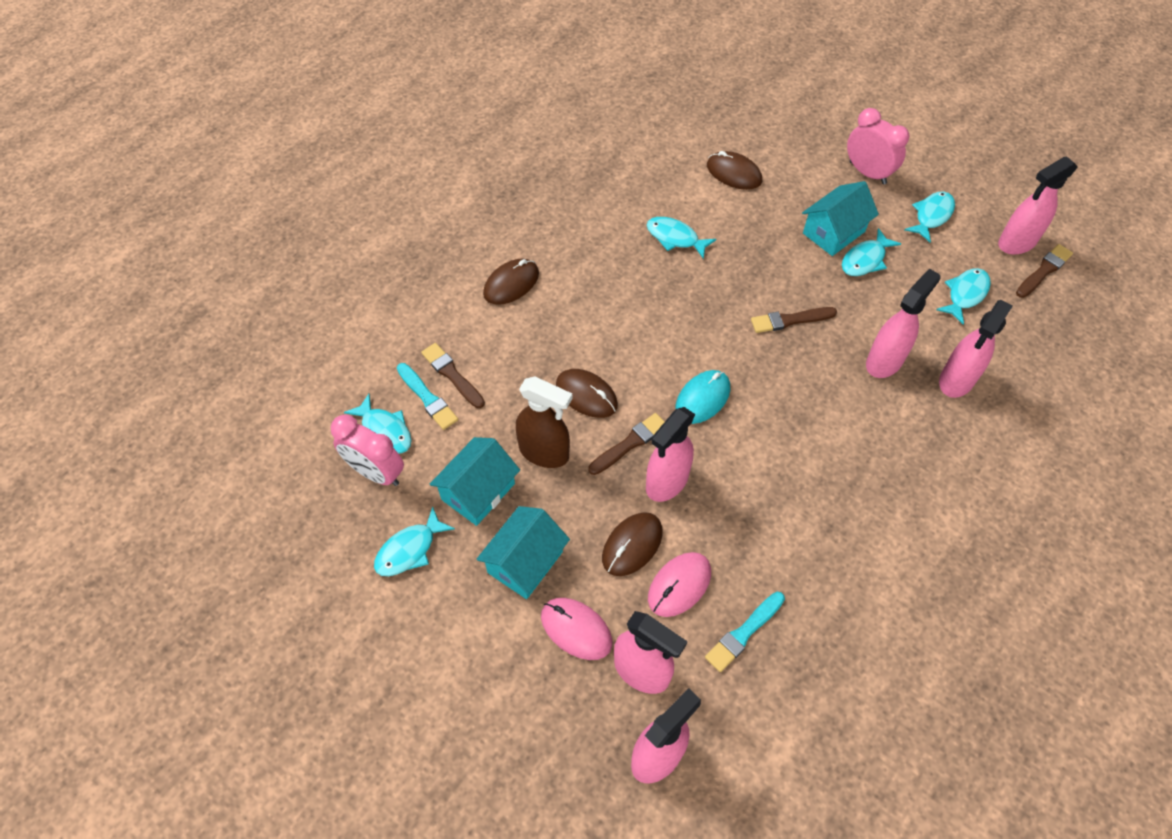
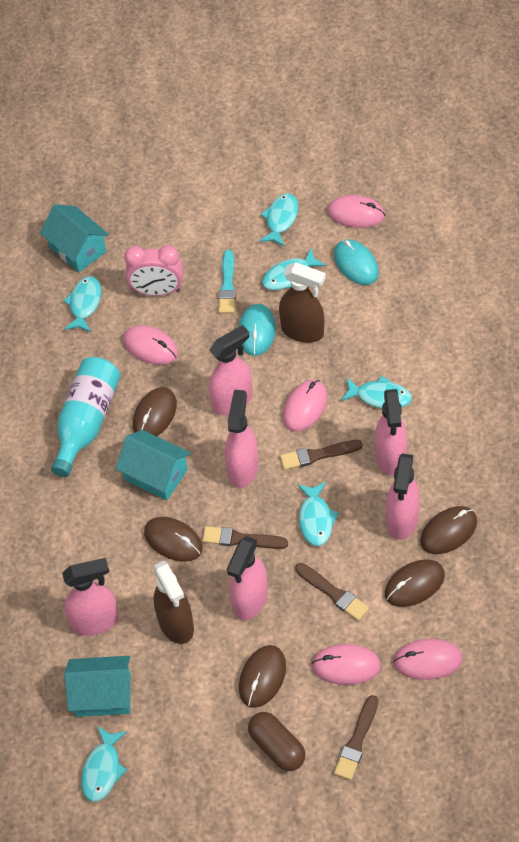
brown capsule: 0 -> 1
brown mouse: 4 -> 5
brown spray bottle: 1 -> 2
pink clock: 2 -> 1
pink mouse: 2 -> 5
turquoise bottle: 0 -> 1
turquoise brush: 2 -> 1
turquoise mouse: 1 -> 2

